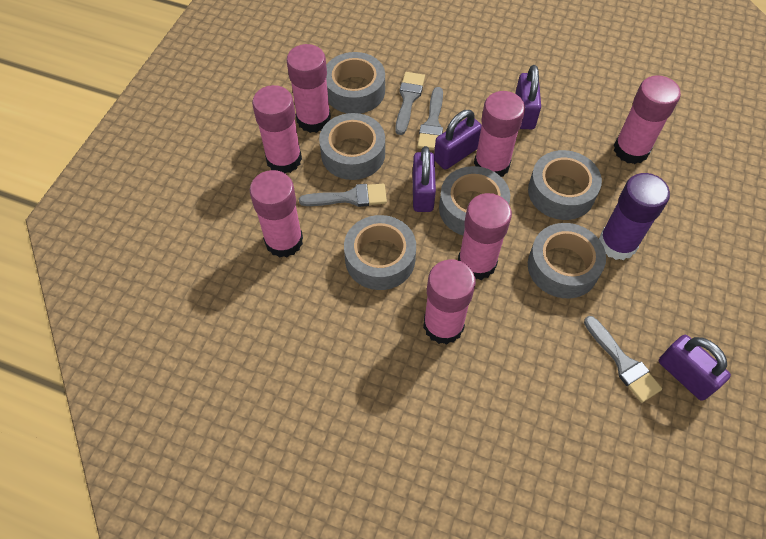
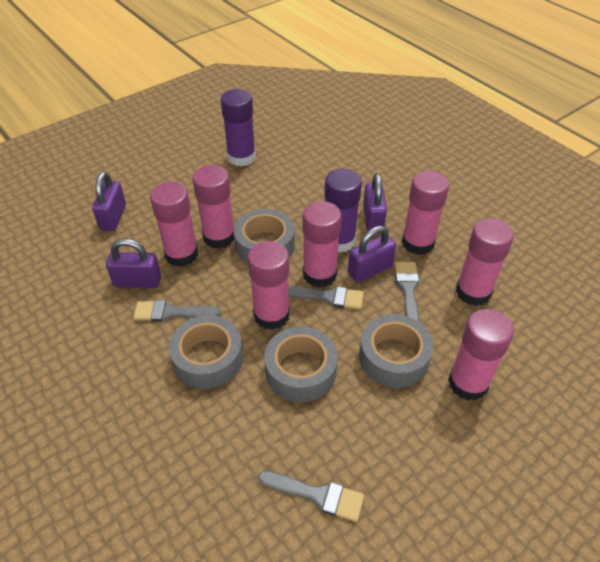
grey tape: 6 -> 4
purple glue stick: 1 -> 2

